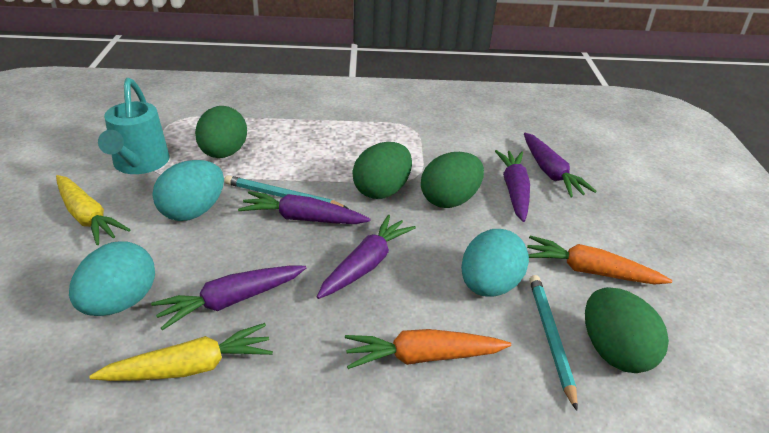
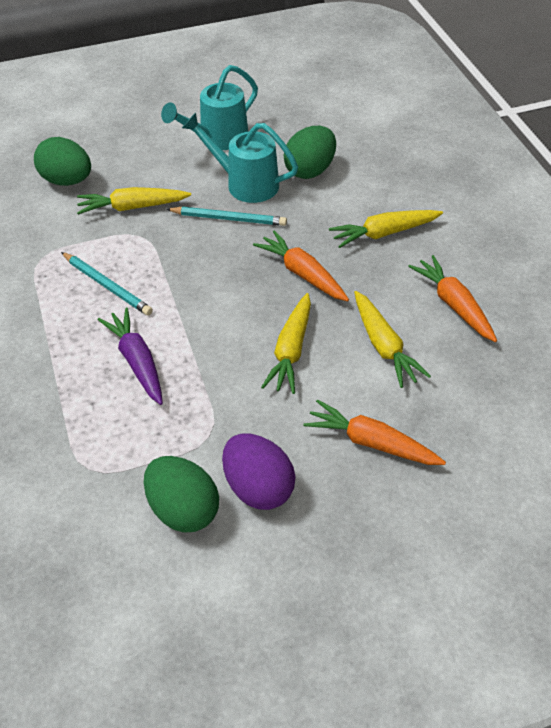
green egg: 4 -> 3
orange carrot: 2 -> 3
purple carrot: 5 -> 1
purple egg: 0 -> 1
turquoise egg: 3 -> 0
turquoise watering can: 1 -> 2
yellow carrot: 2 -> 4

